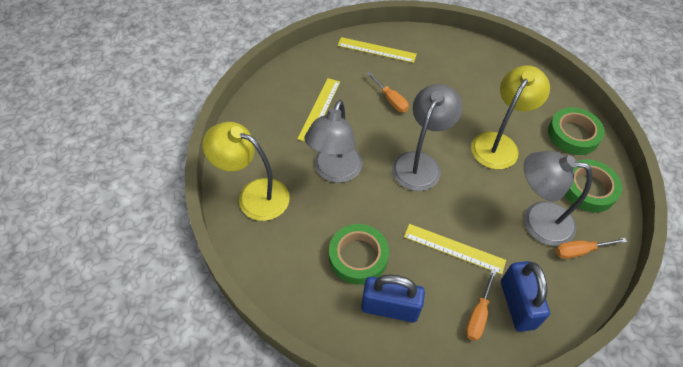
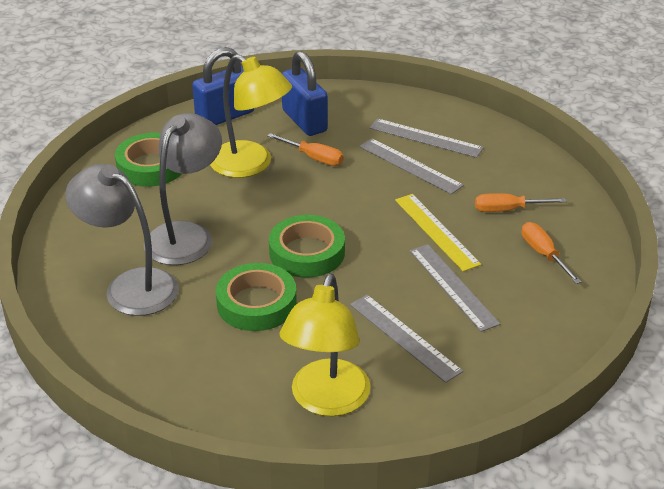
grey lamp: 3 -> 2
grey ruler: 0 -> 4
yellow ruler: 3 -> 1

